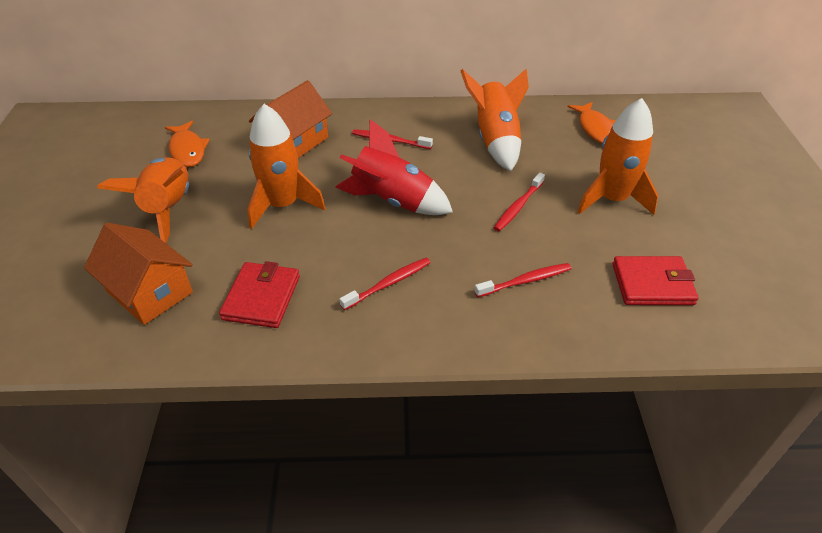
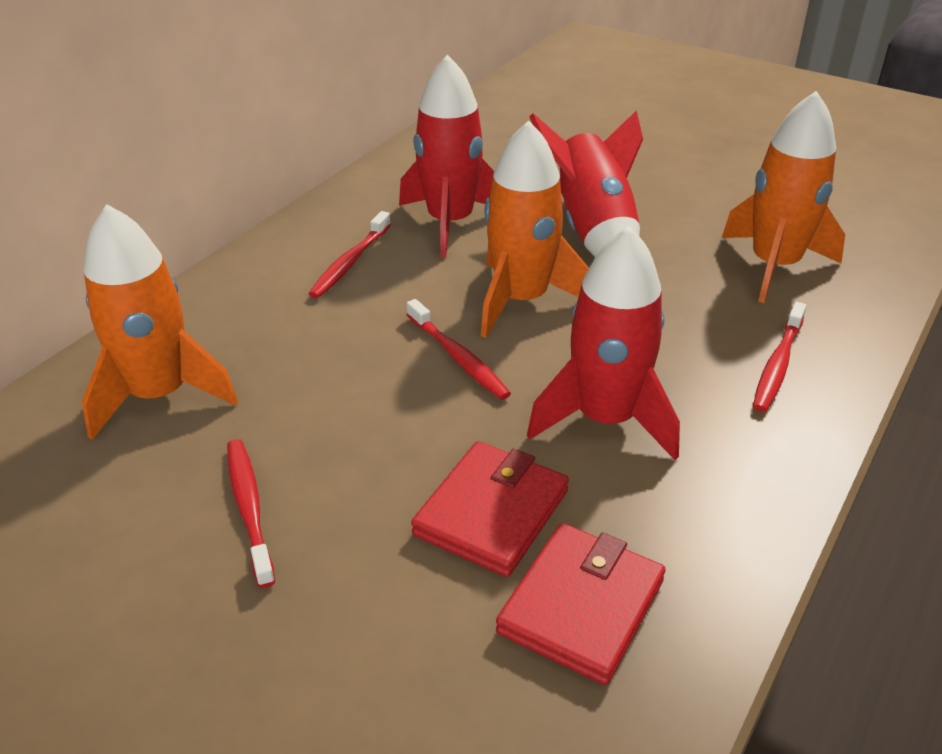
orange fish: 2 -> 0
orange house: 2 -> 0
orange rocket: 4 -> 3
red rocket: 1 -> 3

